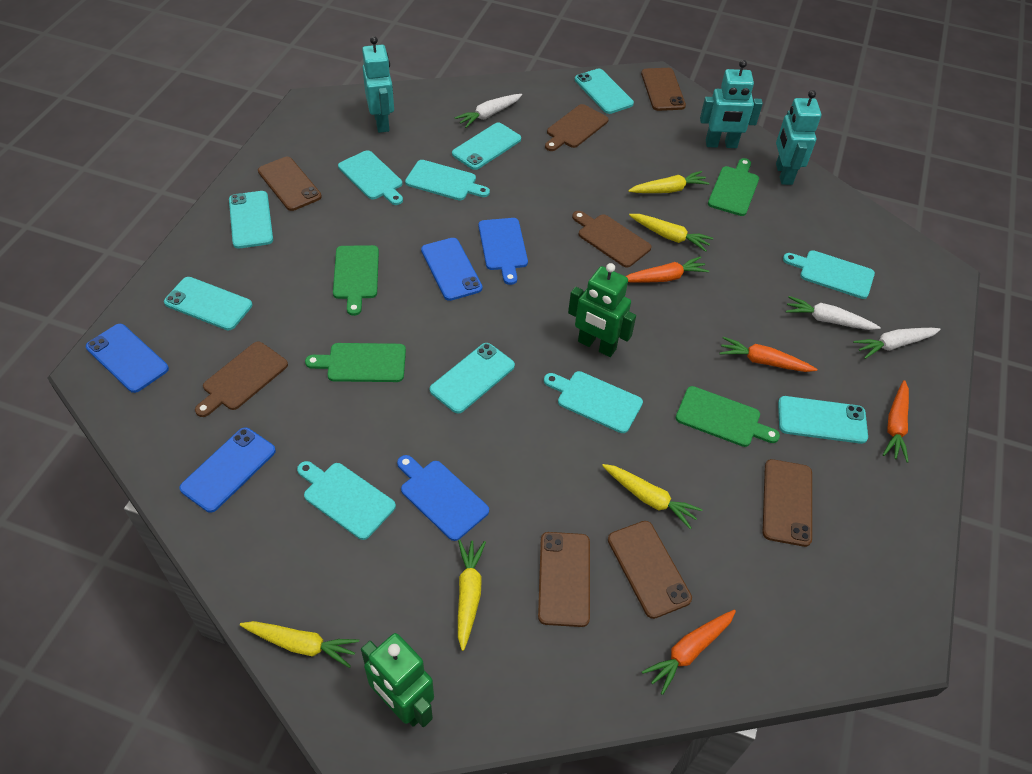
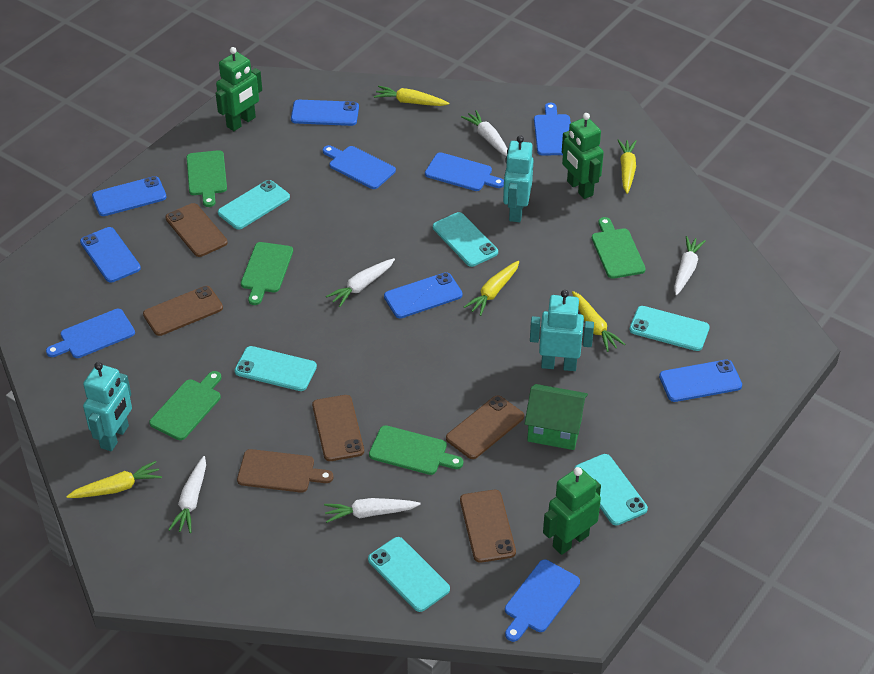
blue cutting board: 2 -> 5
blue phone: 3 -> 5
brown cutting board: 3 -> 1
green cutting board: 4 -> 5
green house: 0 -> 1
green robot: 2 -> 3
orange carrot: 4 -> 0
turquoise cutting board: 5 -> 0
white carrot: 3 -> 5

